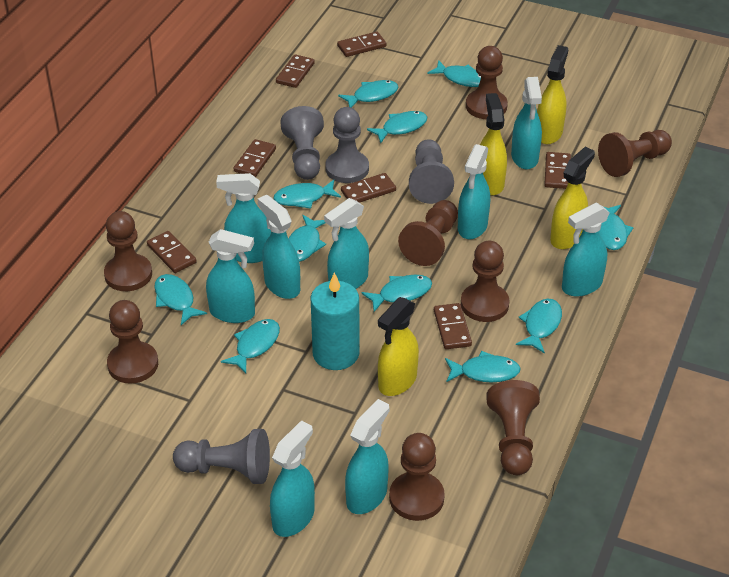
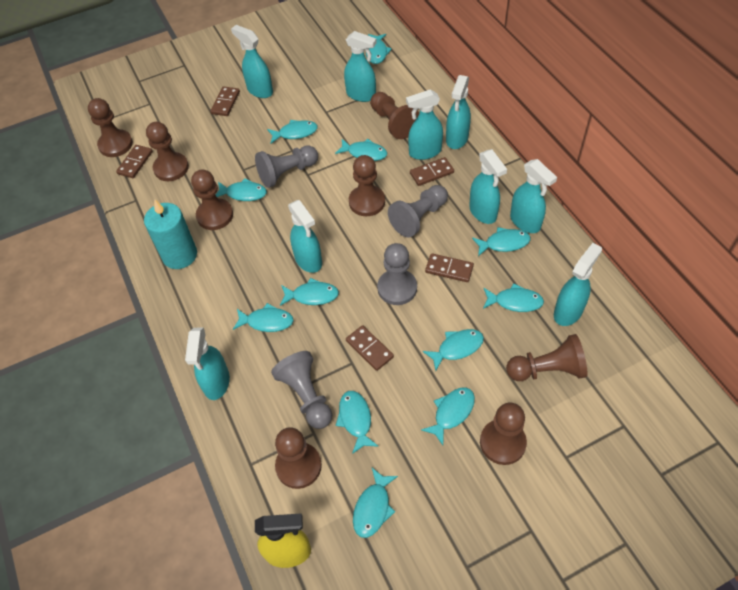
brown domino: 7 -> 5
turquoise fish: 11 -> 12
yellow spray bottle: 4 -> 1

